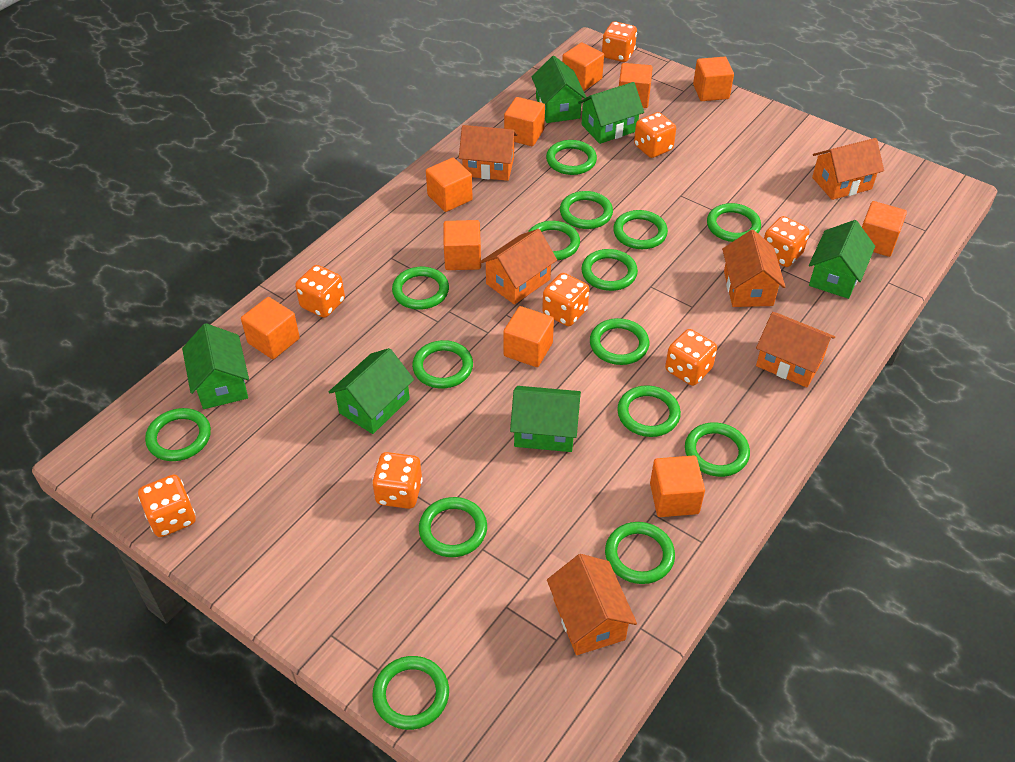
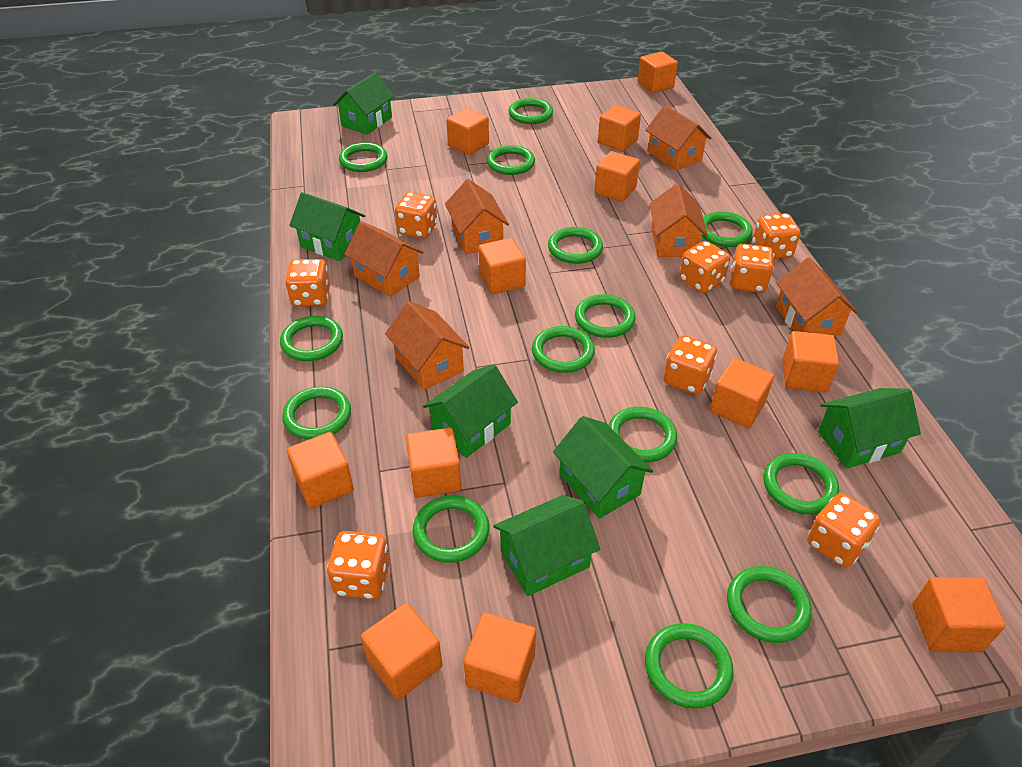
green ring: 15 -> 14
orange cube: 10 -> 12

